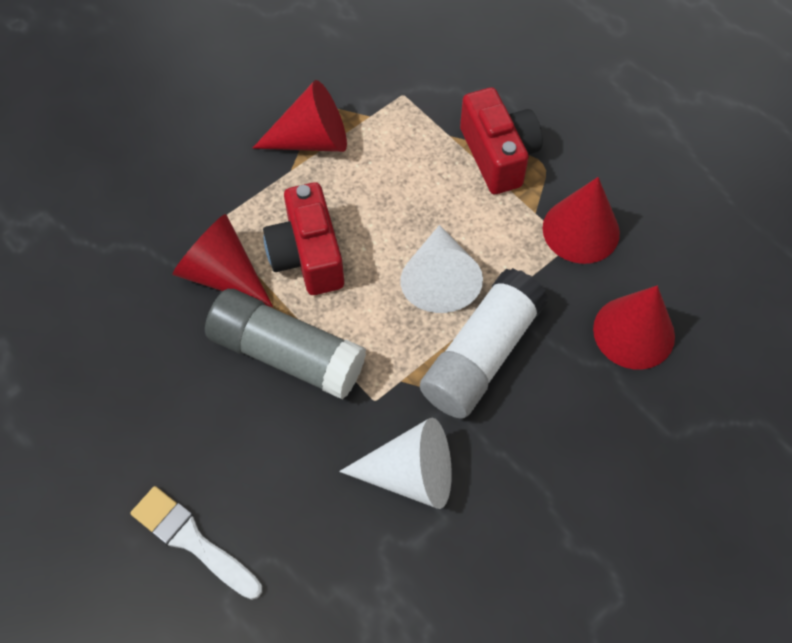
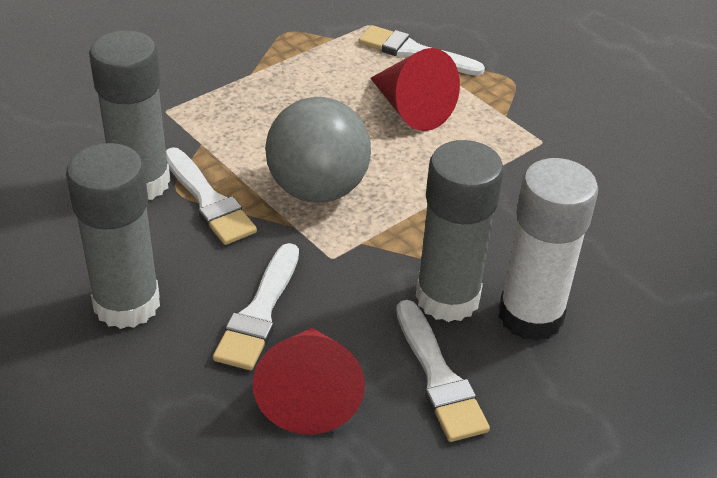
grey ball: 0 -> 1
grey glue stick: 1 -> 3
red camera: 2 -> 0
red cone: 4 -> 2
white brush: 1 -> 4
white cone: 2 -> 0

